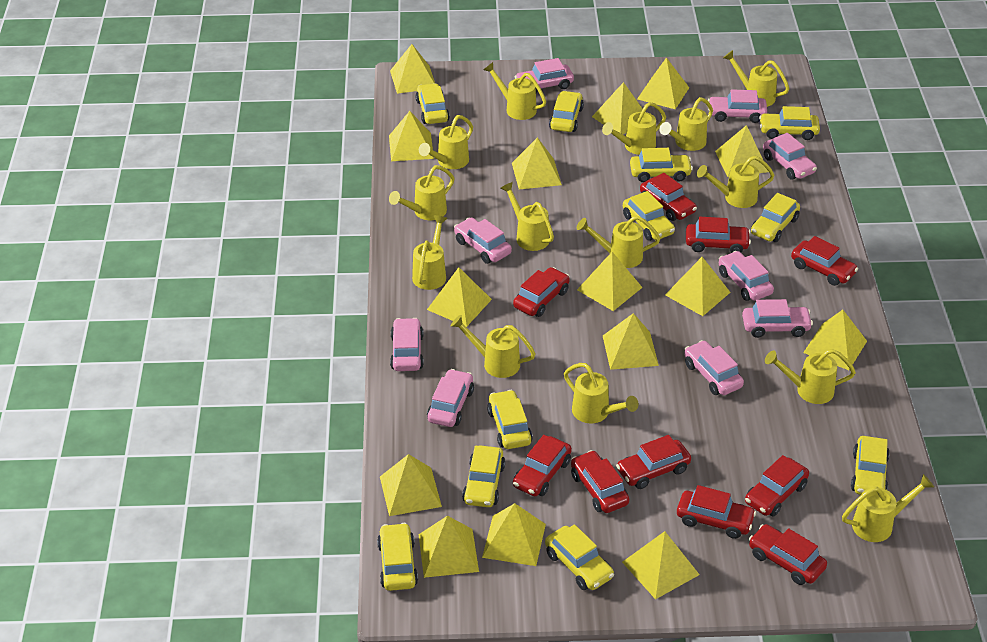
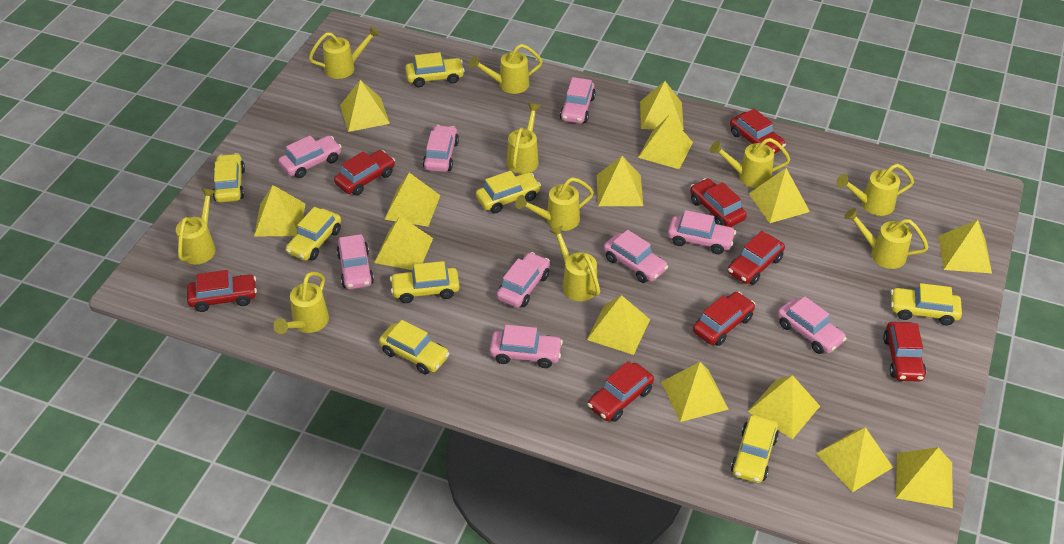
red car: 10 -> 8
yellow car: 11 -> 8
yellow pyramid: 15 -> 14
yellow watering can: 14 -> 10

